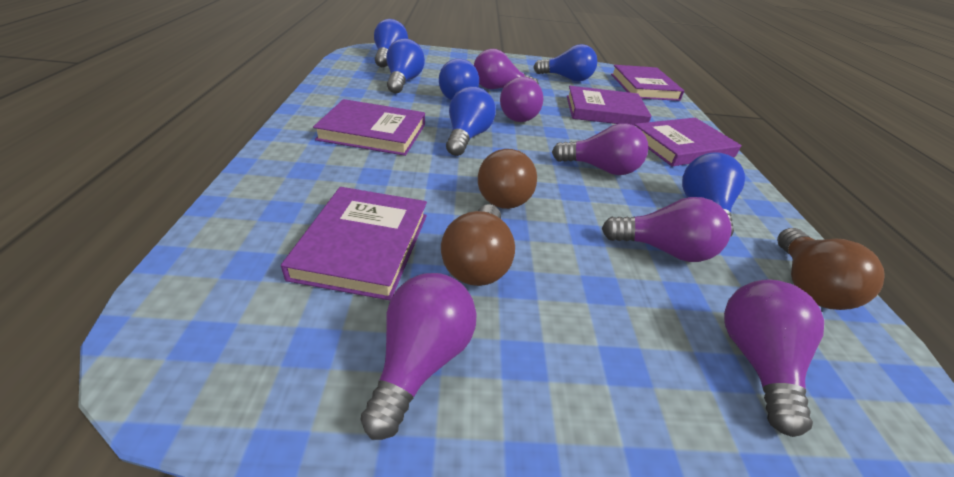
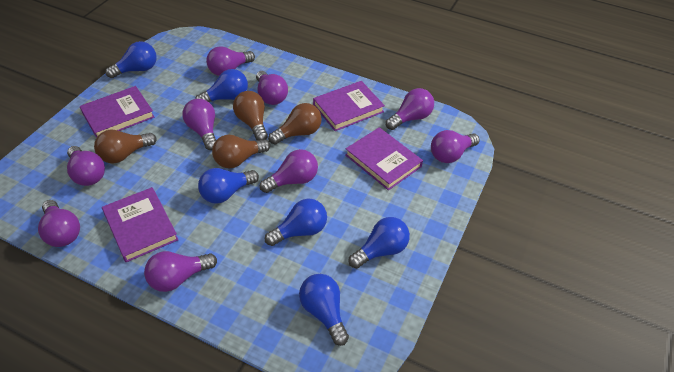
brown light bulb: 3 -> 4
purple book: 5 -> 4
purple light bulb: 6 -> 9

